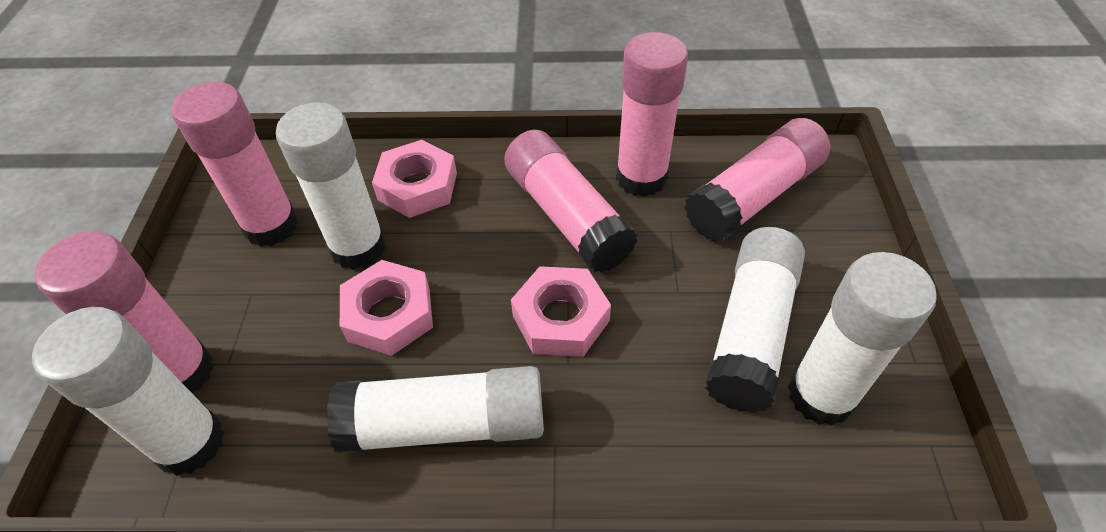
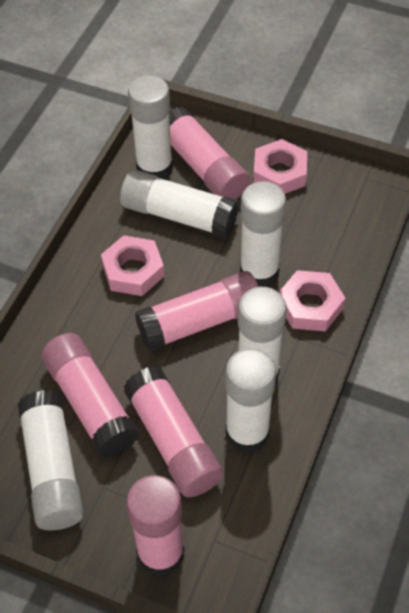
white glue stick: 5 -> 6

